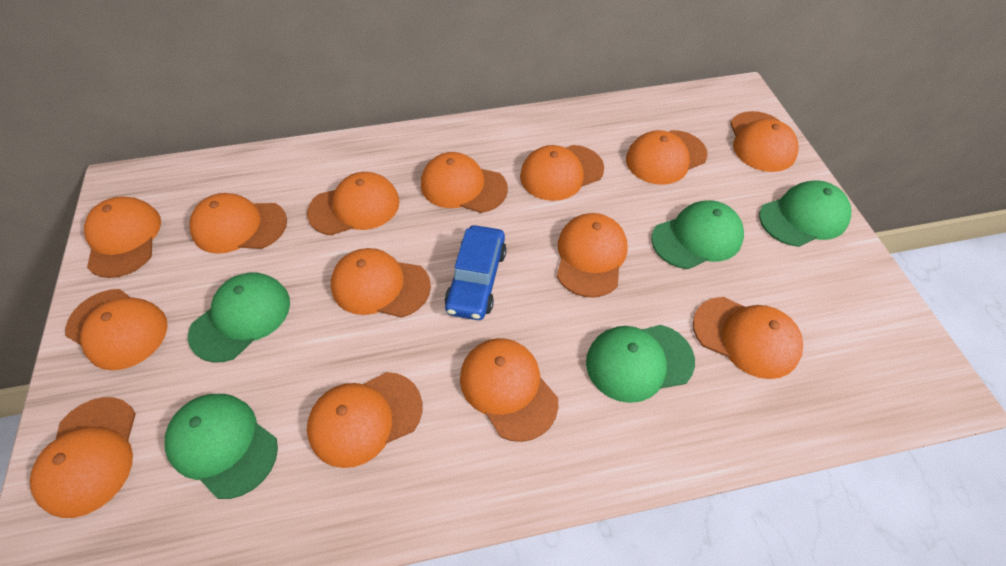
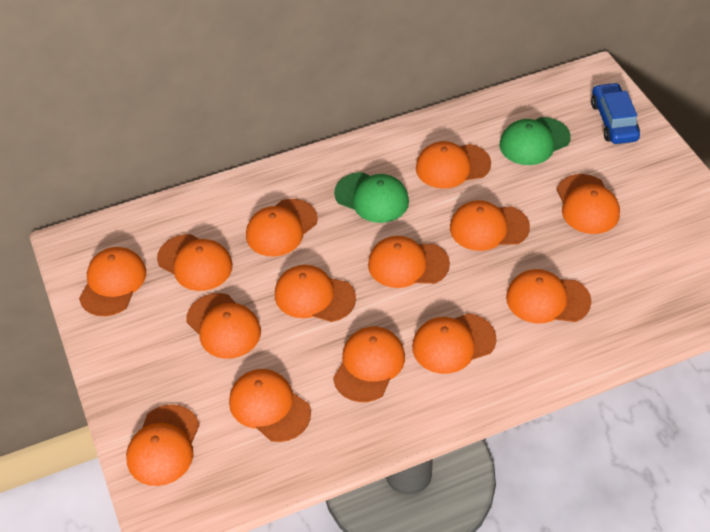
green cap: 5 -> 2

